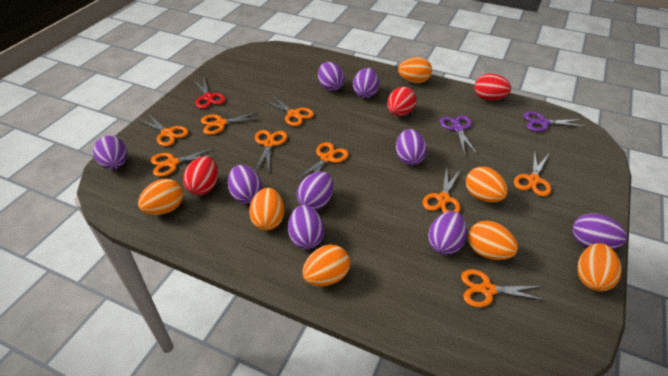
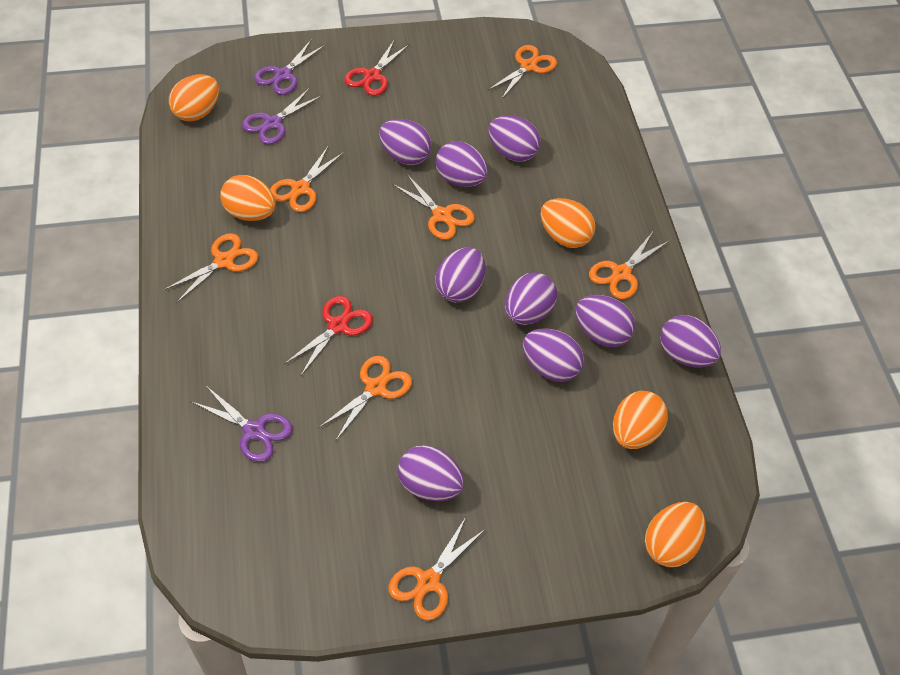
orange egg: 7 -> 5
orange scissors: 9 -> 7
purple scissors: 2 -> 3
red egg: 3 -> 0
red scissors: 1 -> 2

